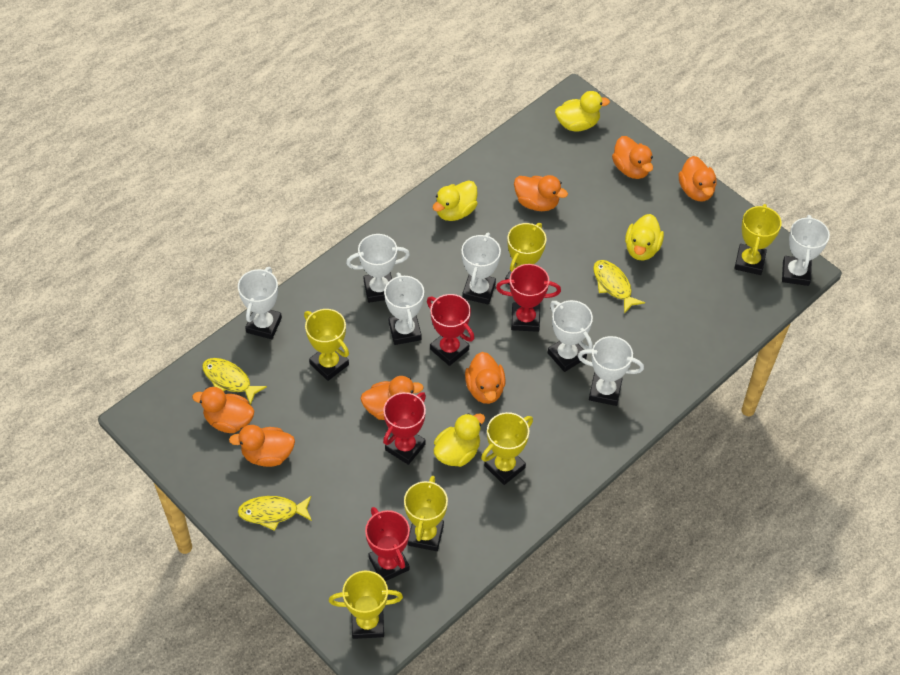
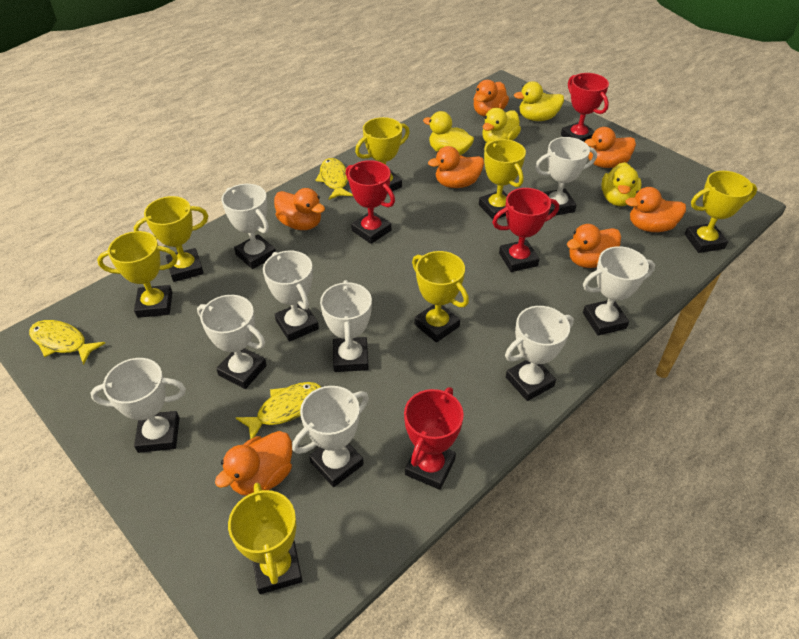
white trophy: 7 -> 9
yellow trophy: 6 -> 7

